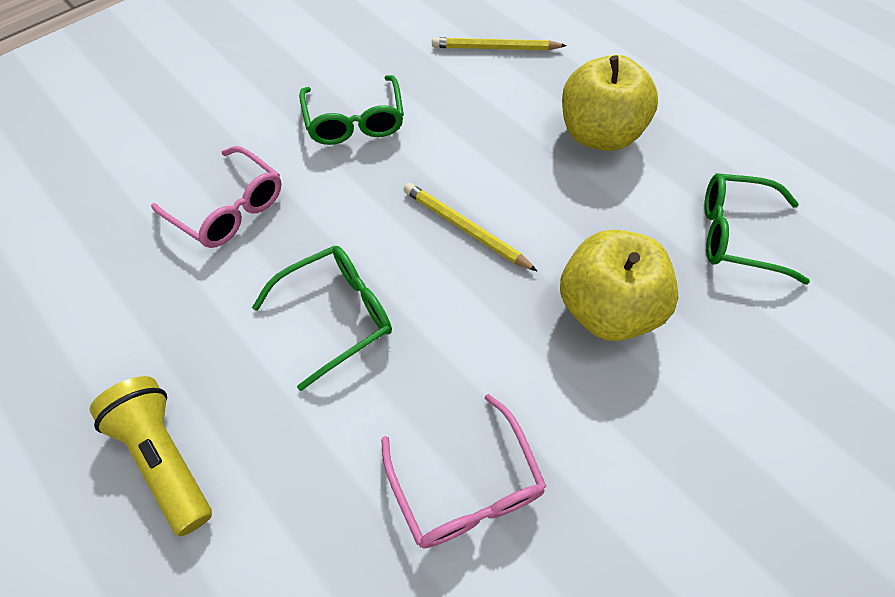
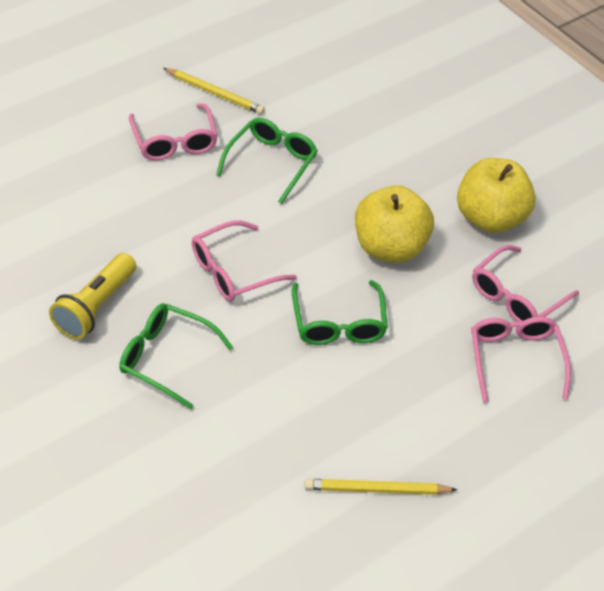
pink glasses: 2 -> 4

